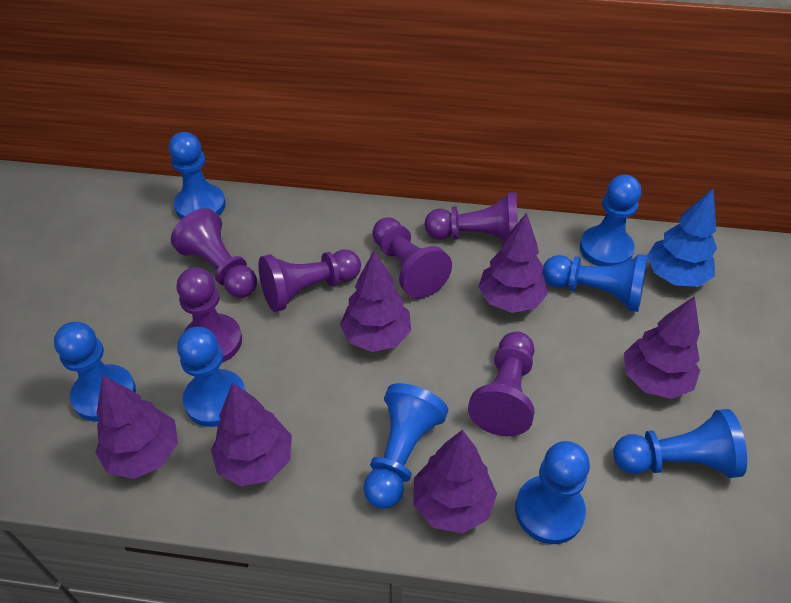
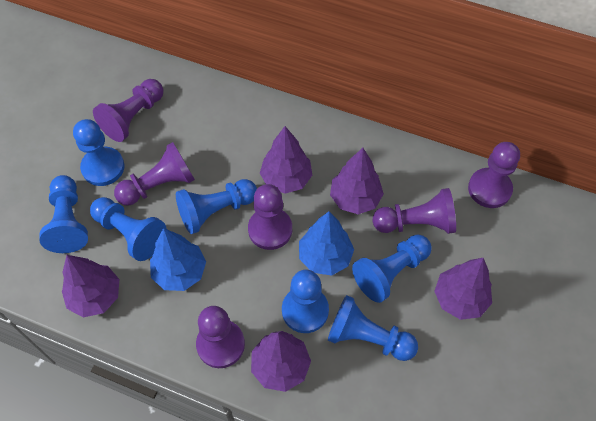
blue pawn: 8 -> 7
blue tree: 1 -> 2
purple tree: 6 -> 5

